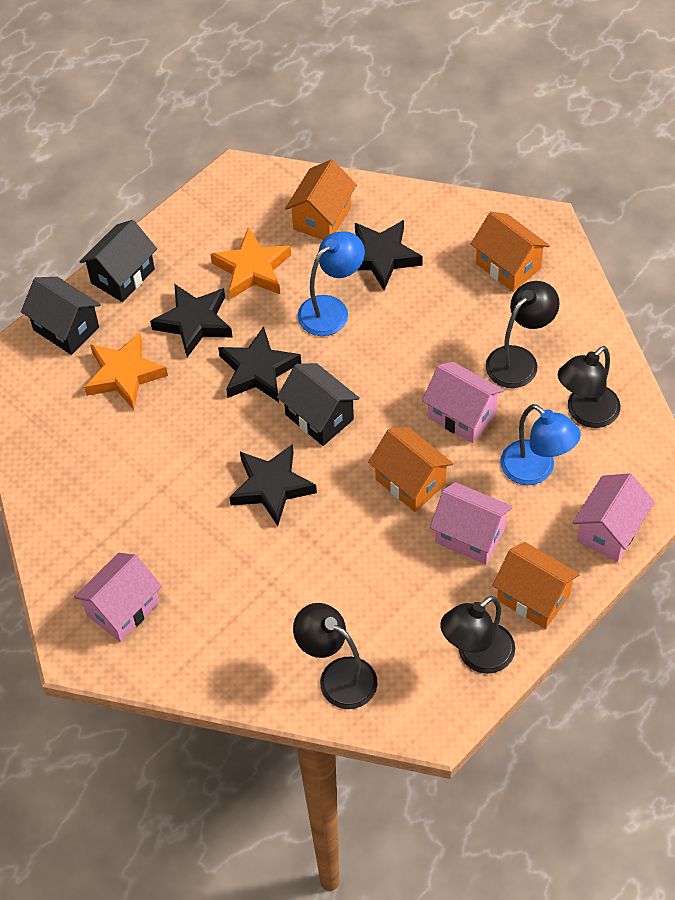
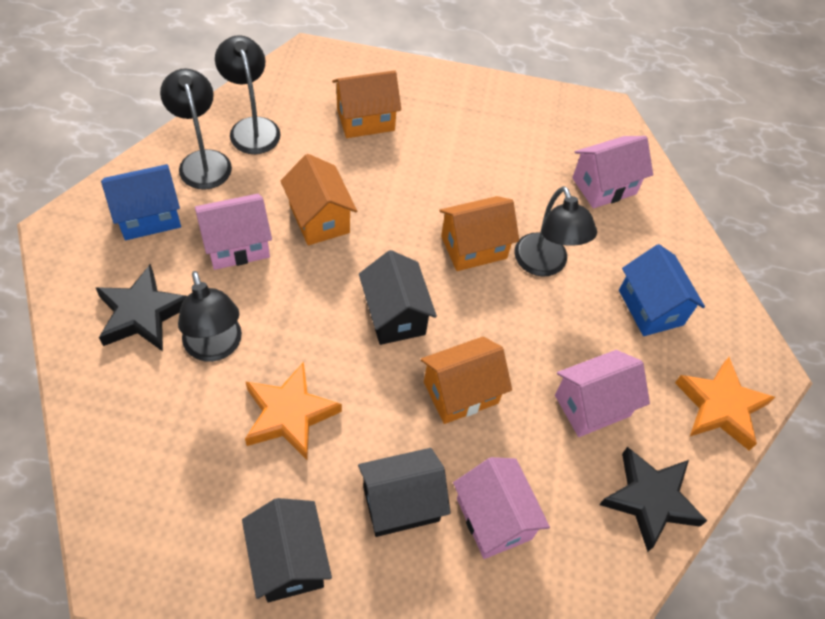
black star: 4 -> 2
blue house: 0 -> 2
blue lamp: 2 -> 0

